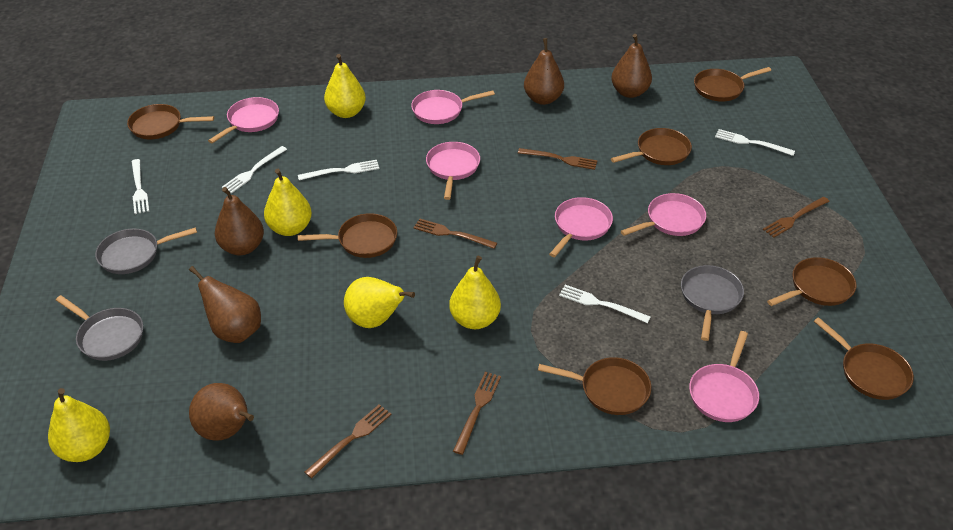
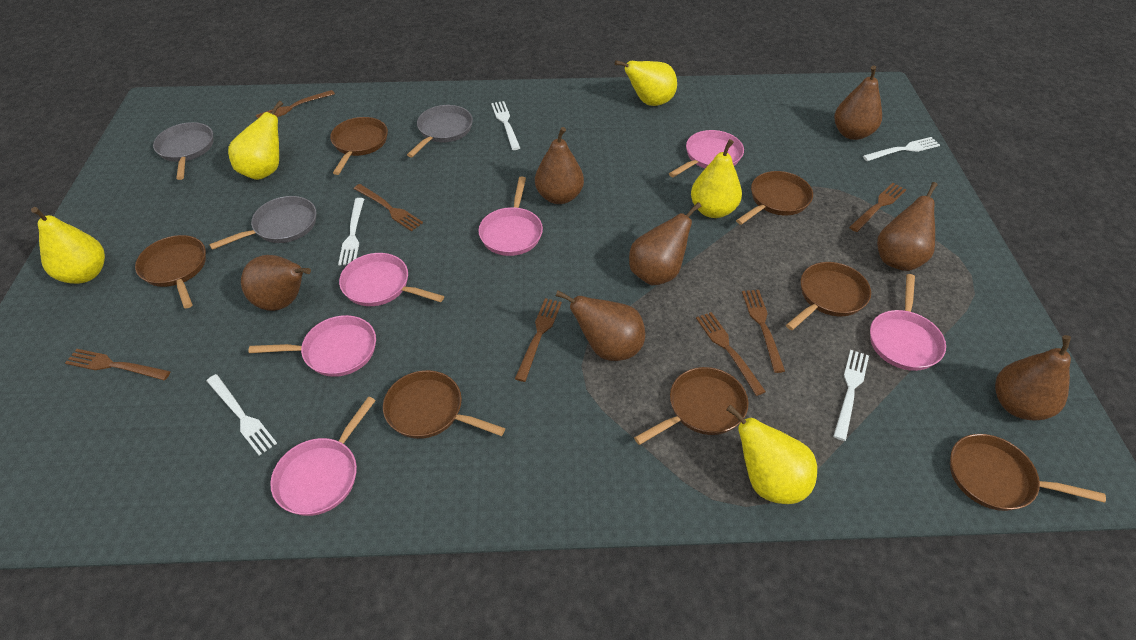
brown fork: 5 -> 7
brown pear: 5 -> 7

